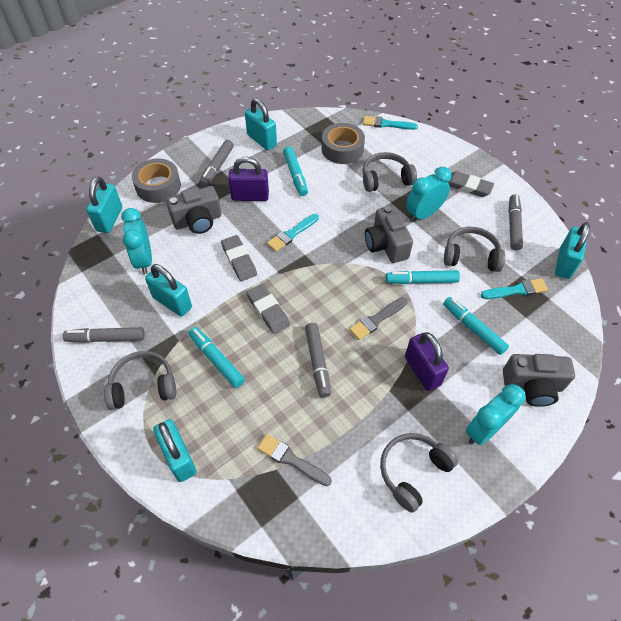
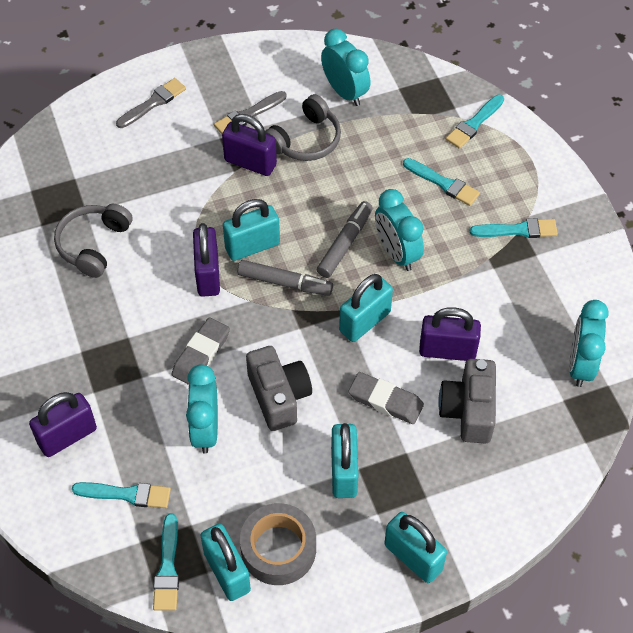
grey camera: 3 -> 2
grey eraser: 3 -> 2
grey headphones: 4 -> 2
grey marker: 4 -> 2
grey tape: 2 -> 1
purple padlock: 2 -> 4
turquoise brush: 3 -> 5
turquoise clock: 3 -> 4
turquoise marker: 4 -> 0

